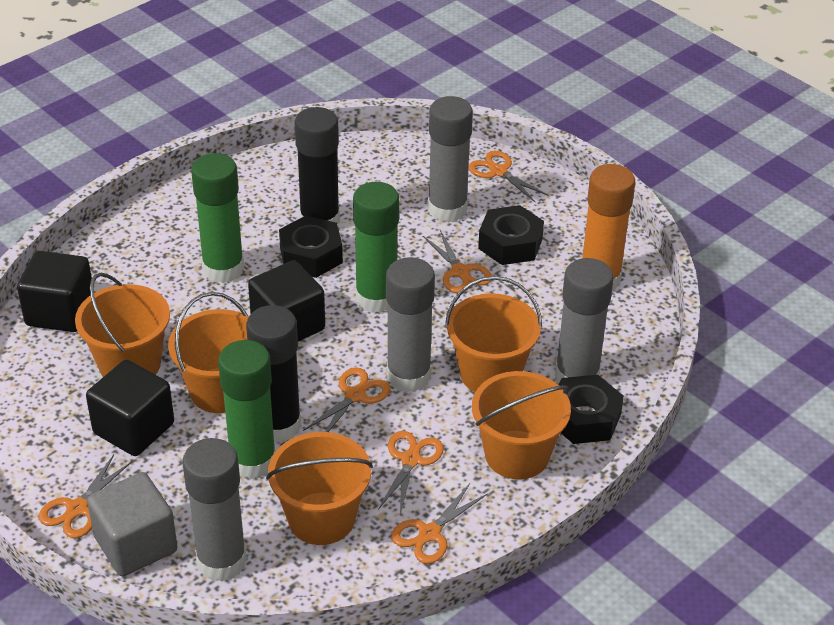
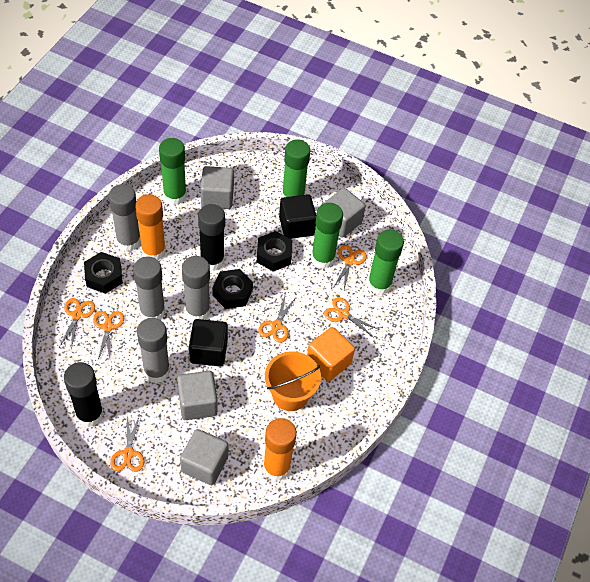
black cube: 3 -> 2
green glue stick: 3 -> 4
grey cube: 1 -> 4
orange bucket: 5 -> 1
orange cube: 0 -> 1
orange glue stick: 1 -> 2

